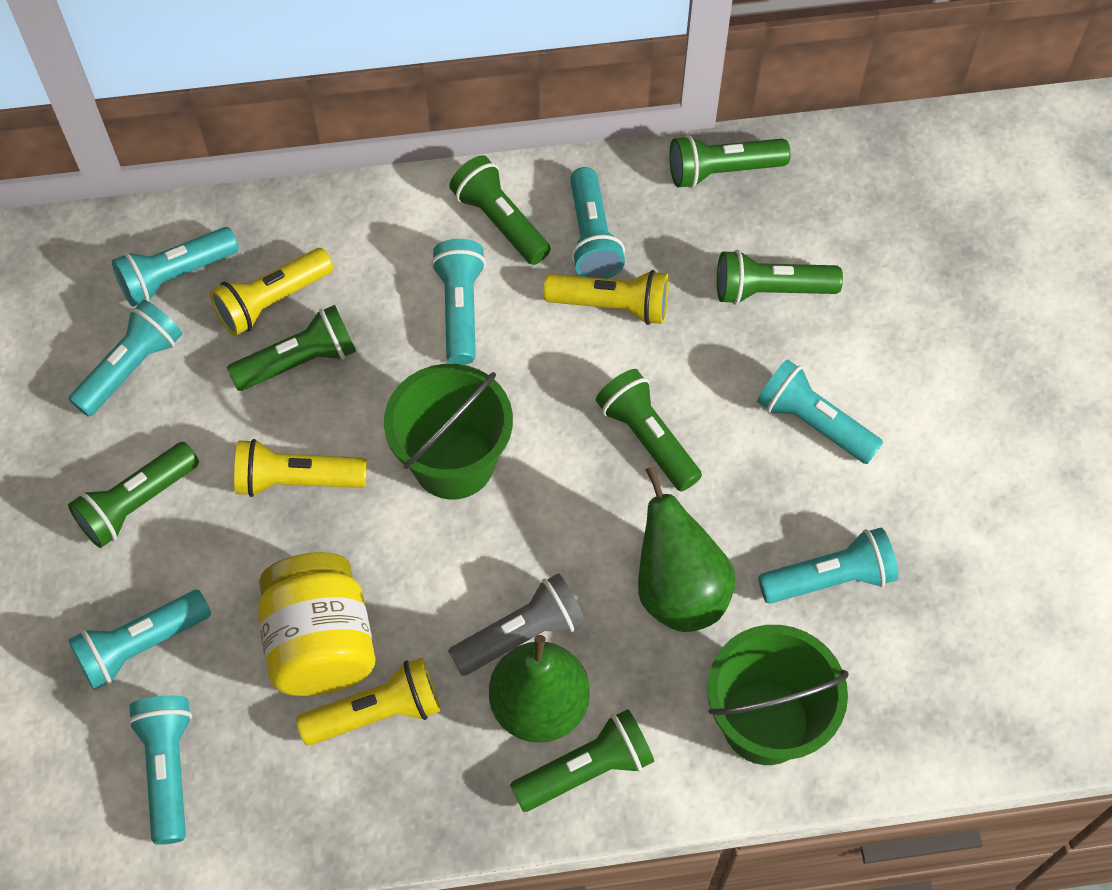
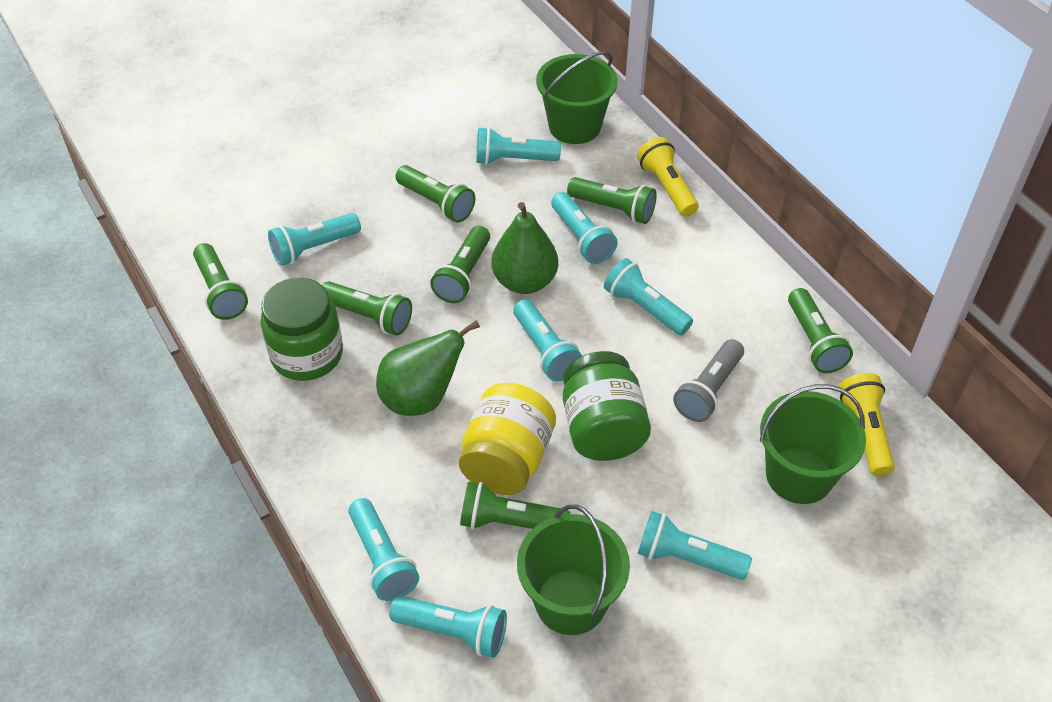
green bucket: 2 -> 3
green jar: 0 -> 2
yellow flashlight: 4 -> 2

